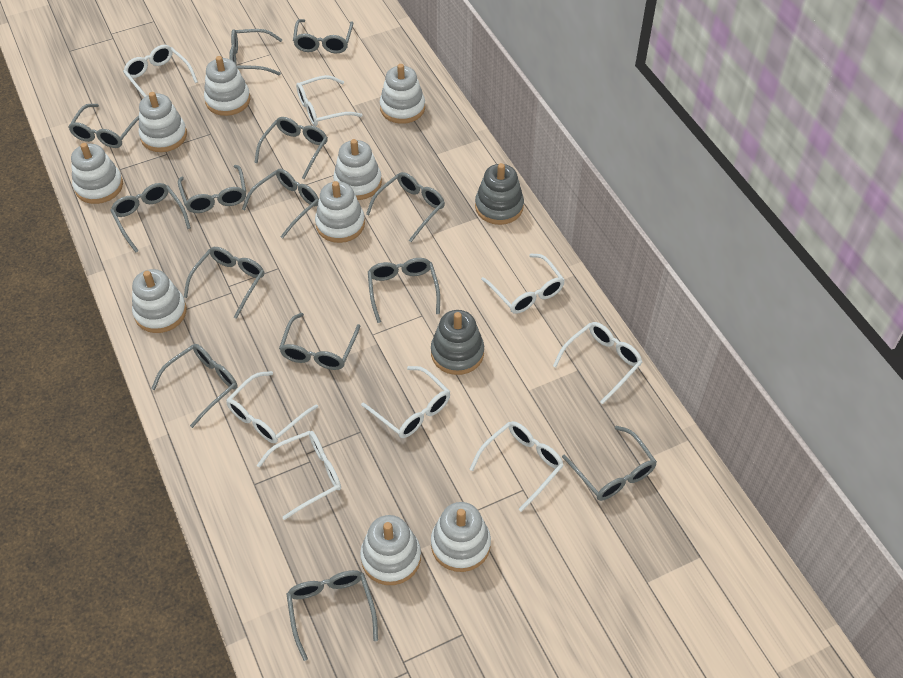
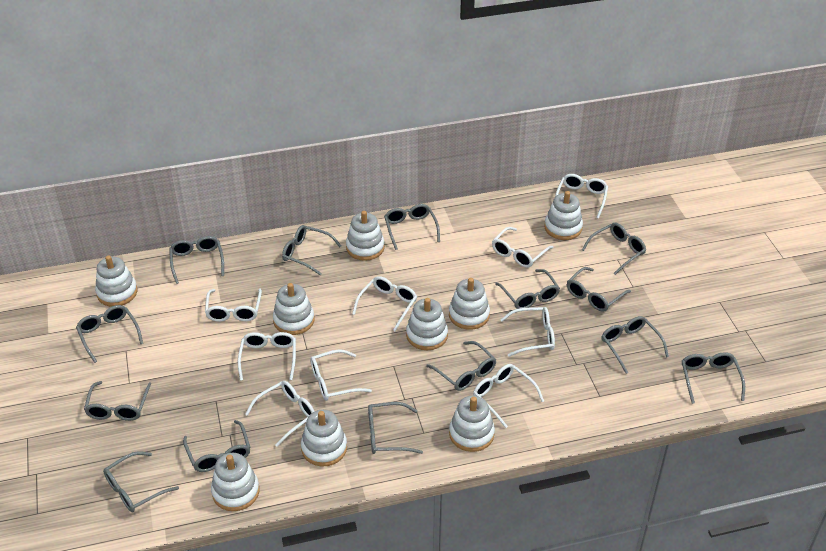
grey stacking toy: 2 -> 0
white glasses: 8 -> 9

